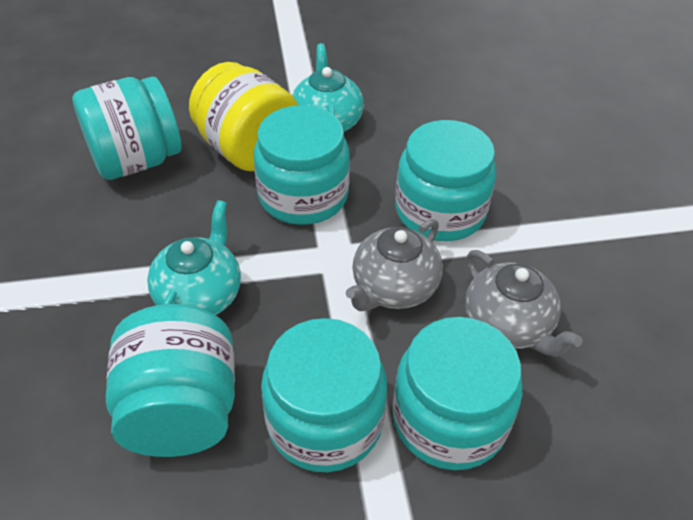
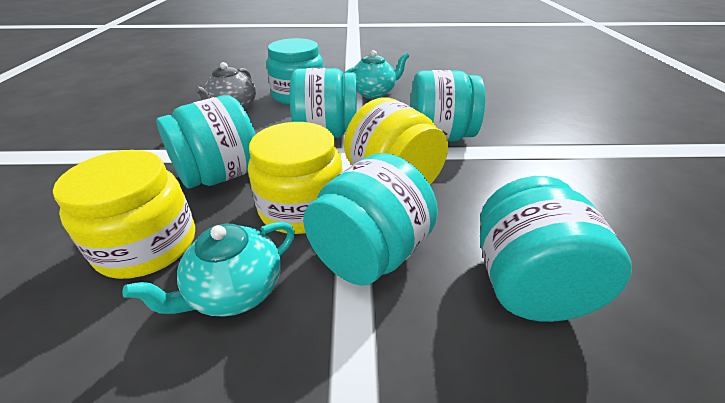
grey teapot: 2 -> 1
yellow jar: 1 -> 3

